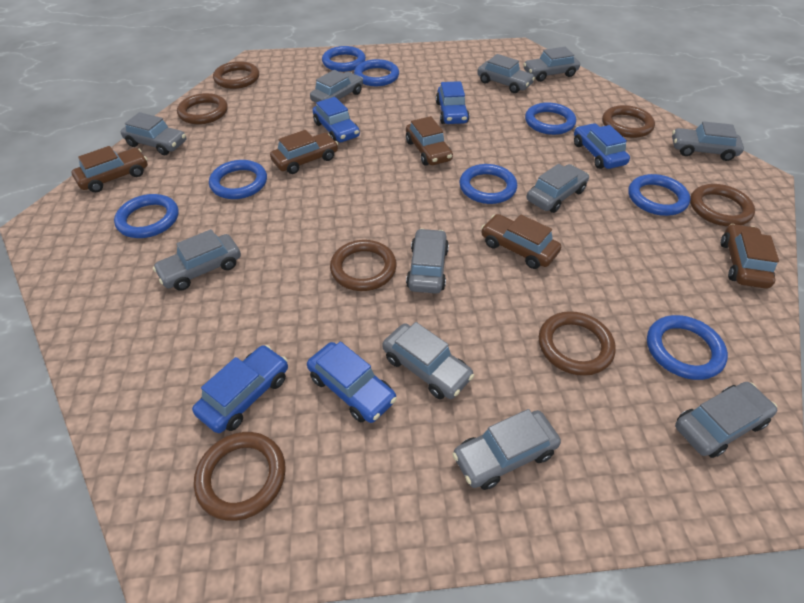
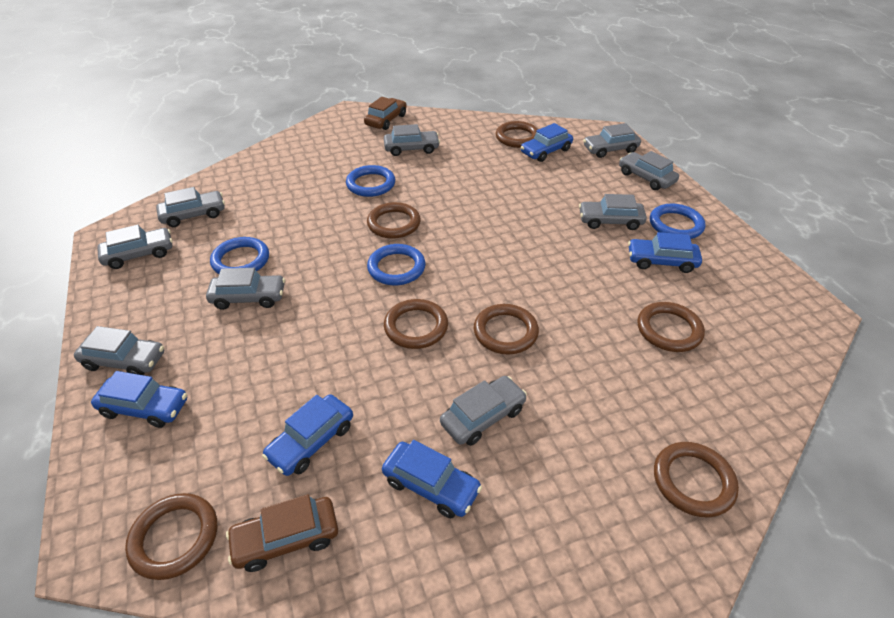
blue ring: 8 -> 4
brown car: 5 -> 2
grey car: 11 -> 9

